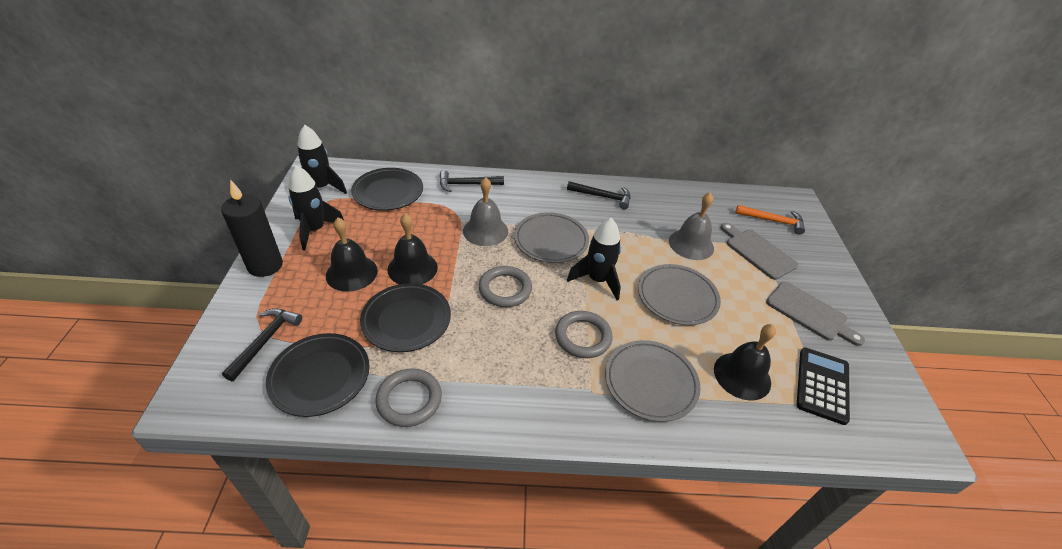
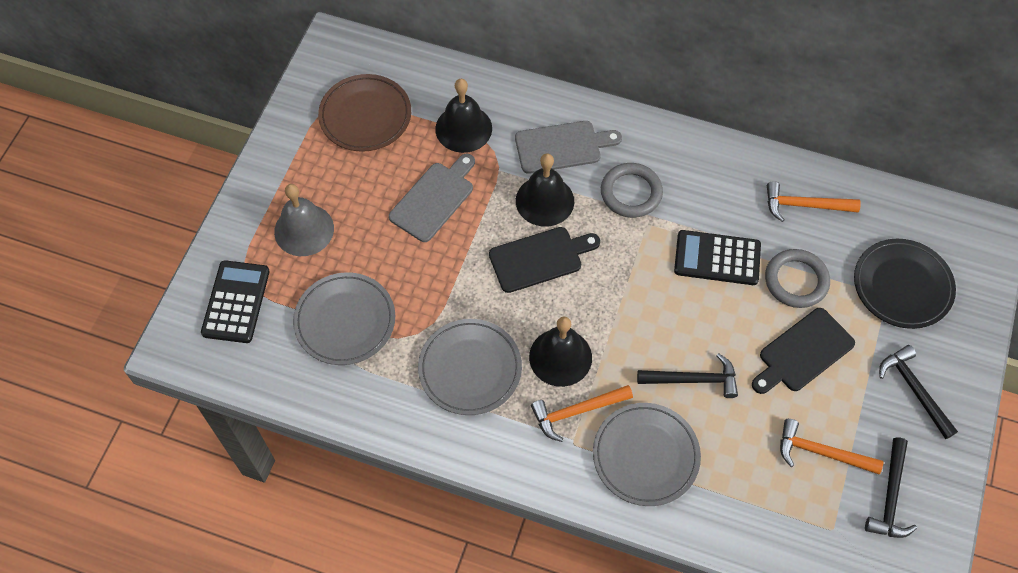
black calculator: 1 -> 2
black candle: 1 -> 0
black cutting board: 0 -> 2
black plate: 3 -> 1
black rocket: 3 -> 0
brown plate: 0 -> 1
grey bell: 2 -> 1
grey ring: 3 -> 2
orange hammer: 1 -> 3

